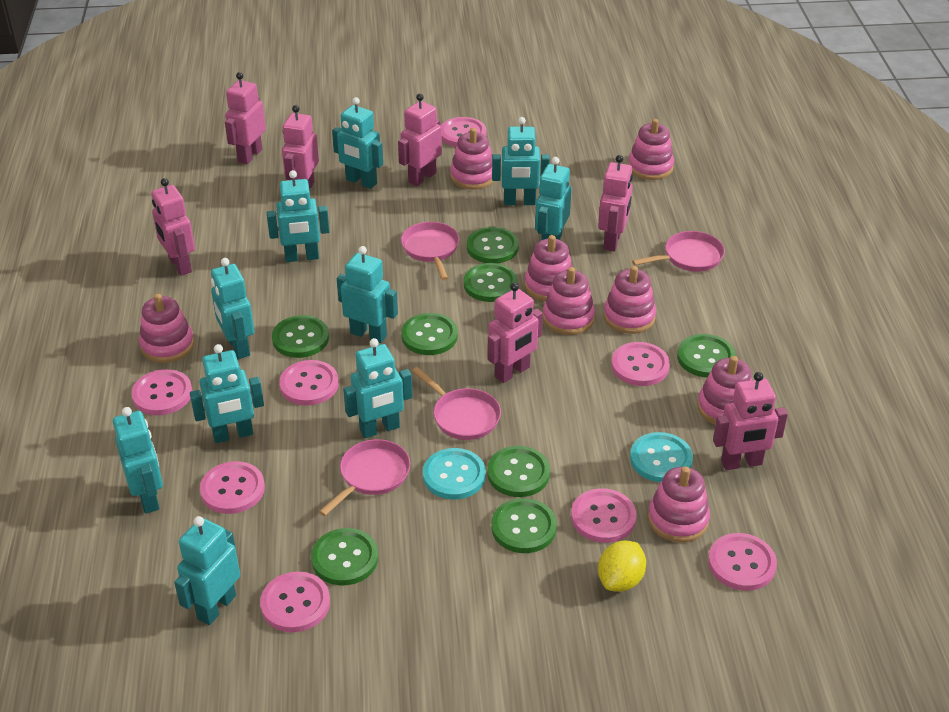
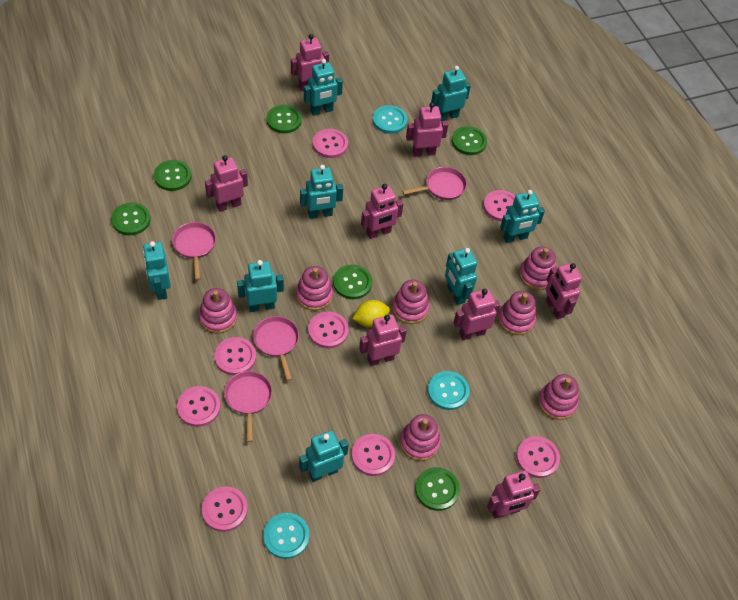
green button: 8 -> 6
pink robot: 7 -> 8
pink stacking toy: 8 -> 7
turquoise button: 2 -> 3
turquoise robot: 10 -> 8

